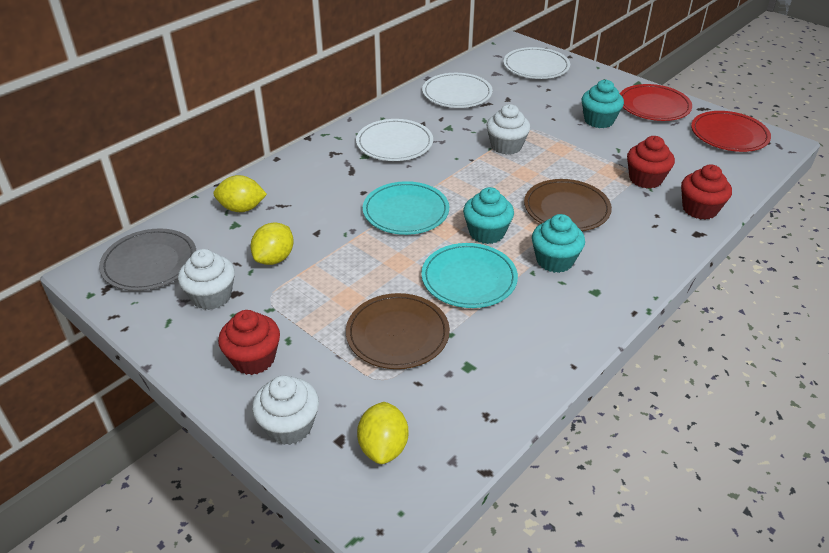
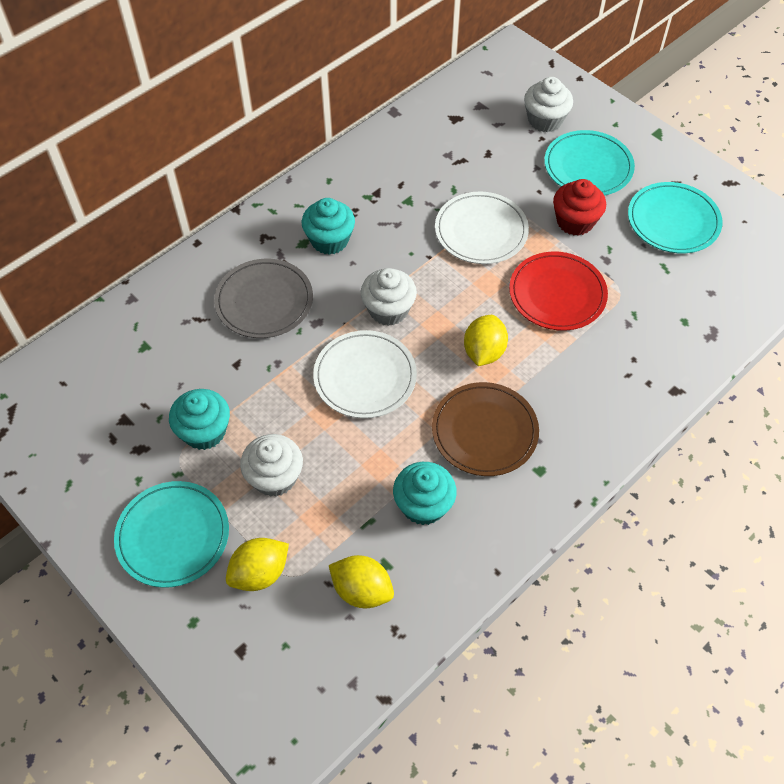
brown plate: 2 -> 1
red cupcake: 3 -> 1
red plate: 2 -> 1
turquoise plate: 2 -> 3
white plate: 3 -> 2

